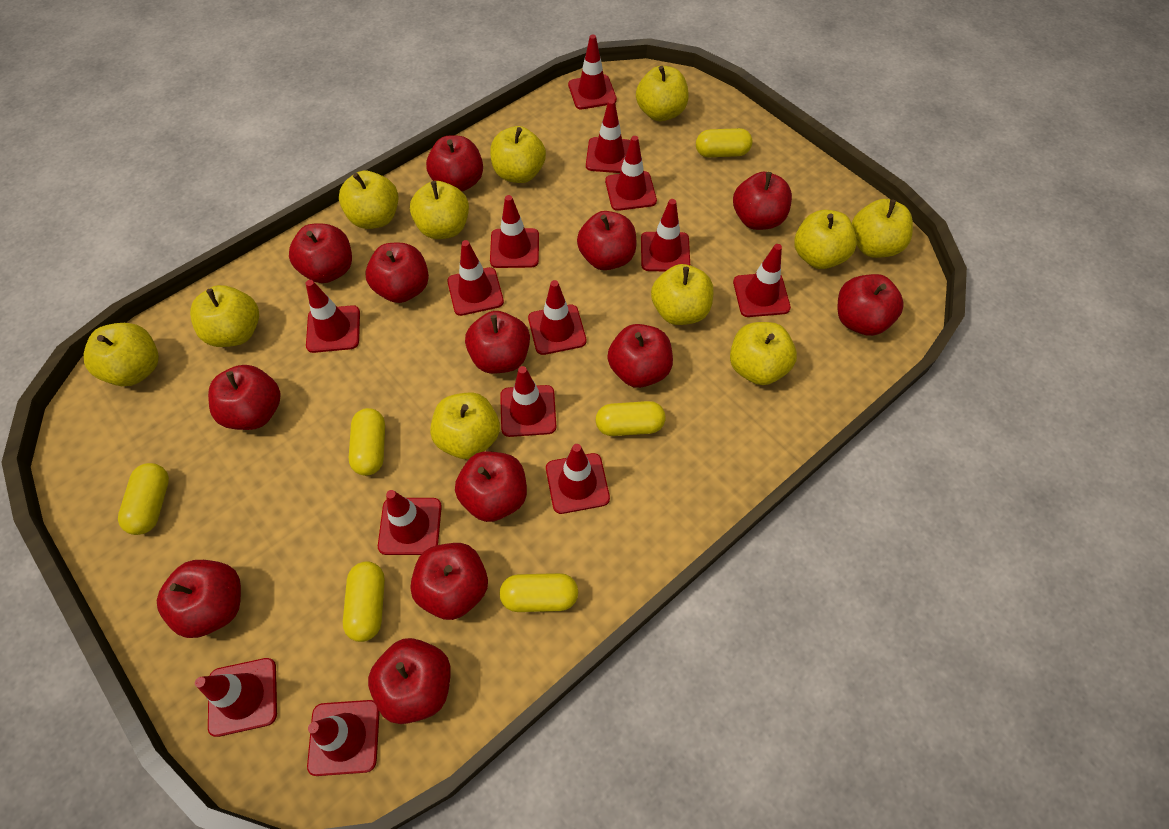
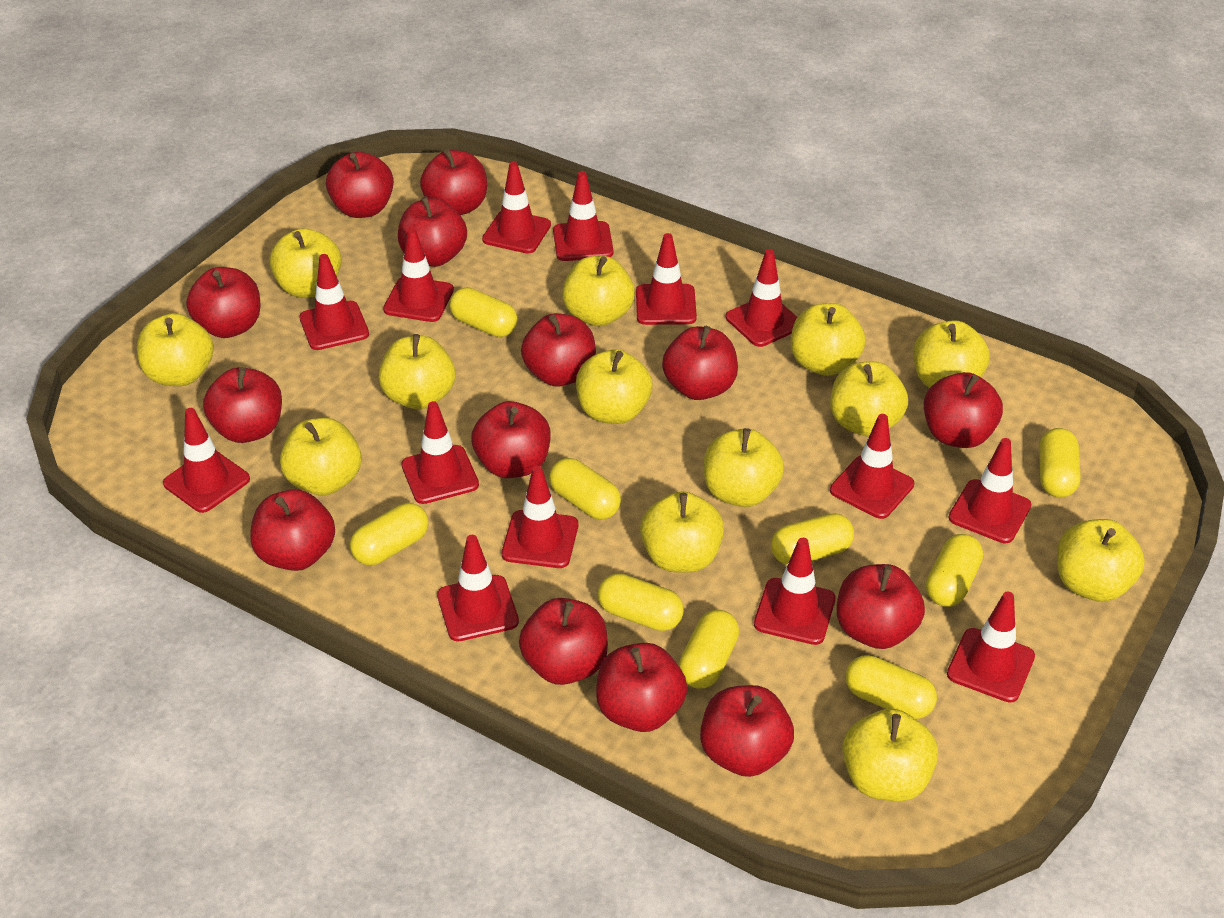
red apple: 13 -> 14
yellow apple: 11 -> 13
yellow capsule: 6 -> 9

